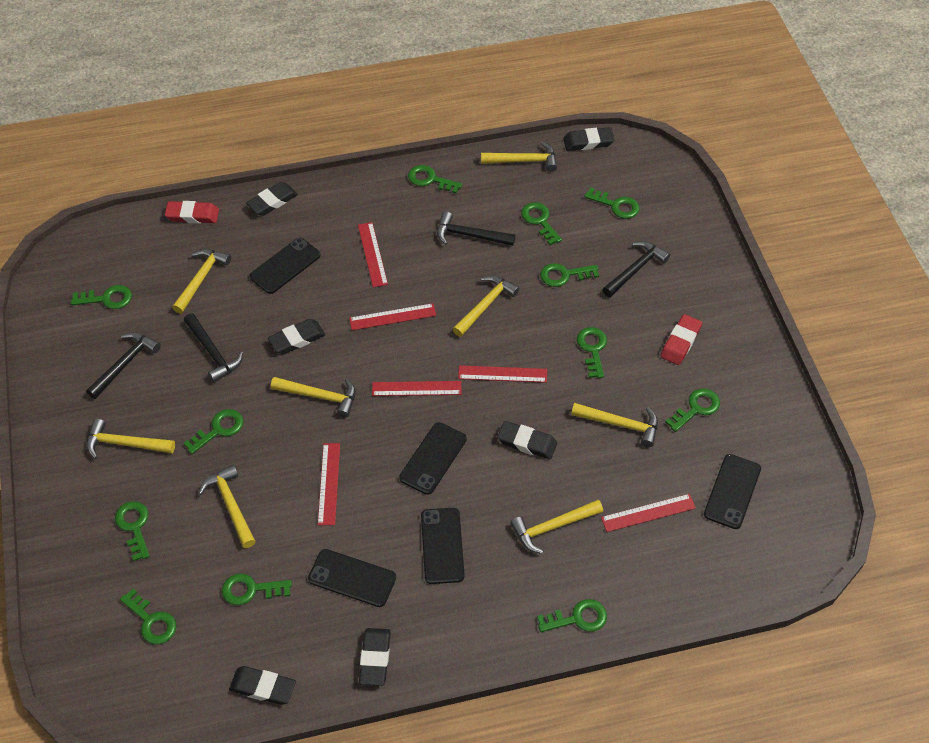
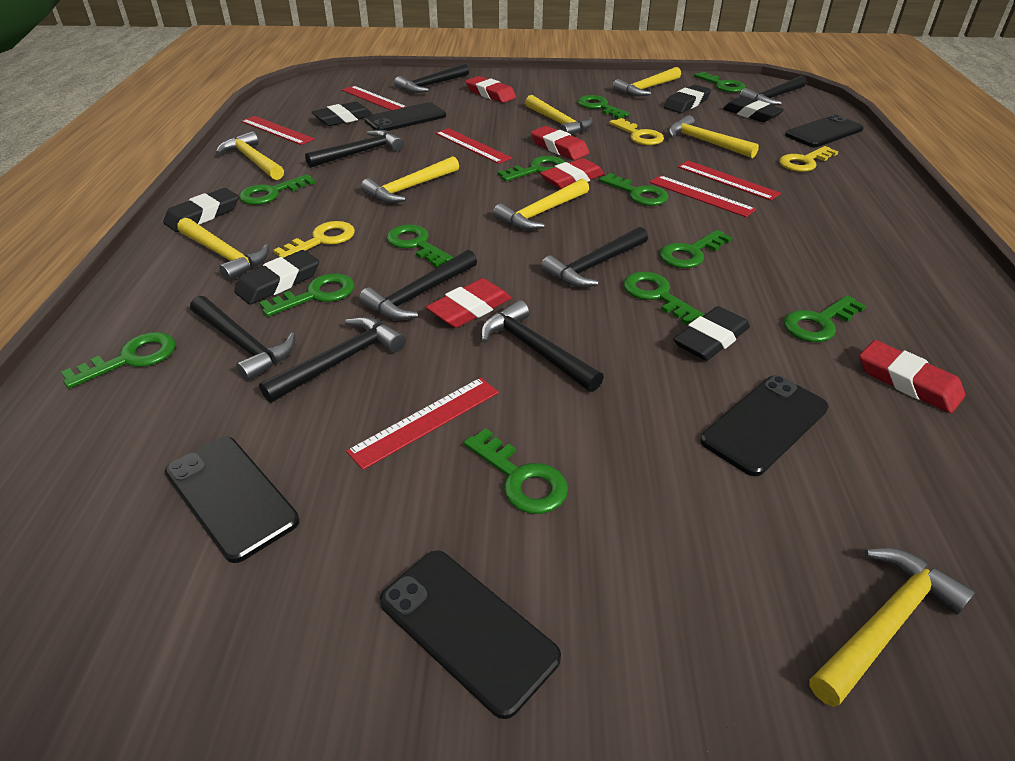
black hammer: 4 -> 8
red eraser: 2 -> 5
yellow key: 0 -> 3

